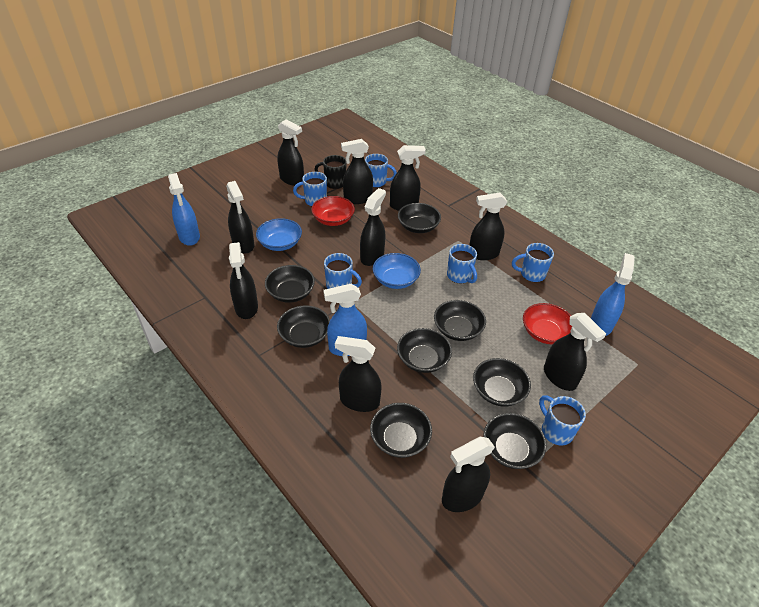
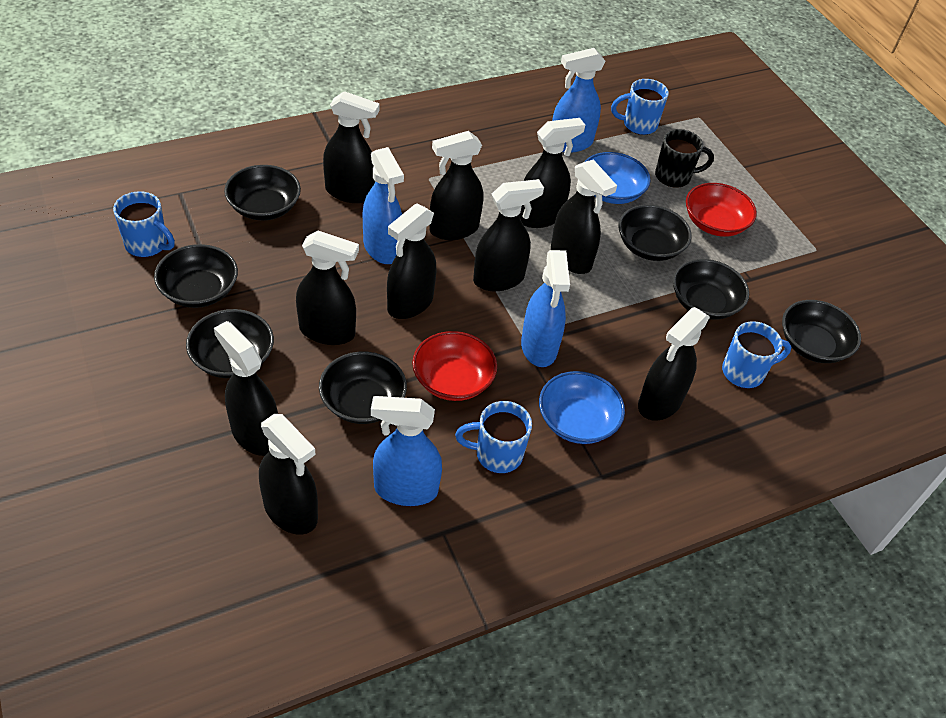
black bowl: 8 -> 7
blue mug: 6 -> 4
blue spray bottle: 3 -> 4

